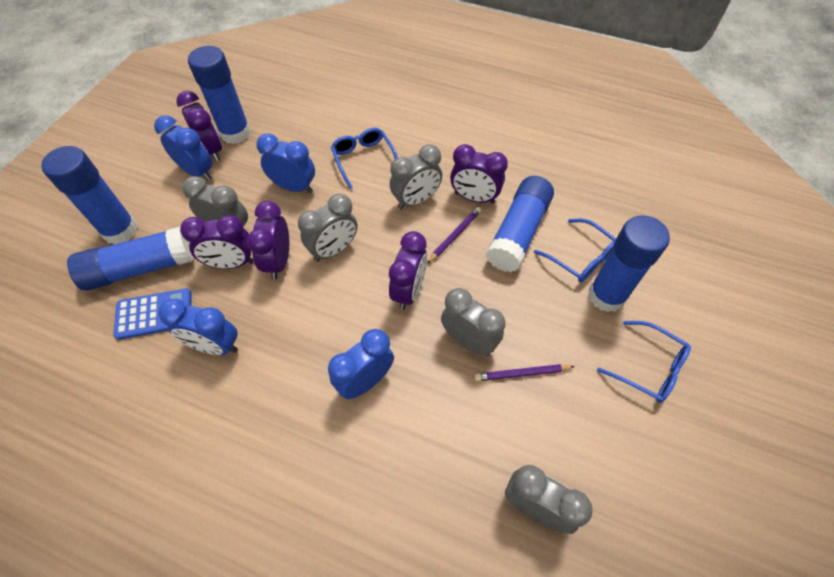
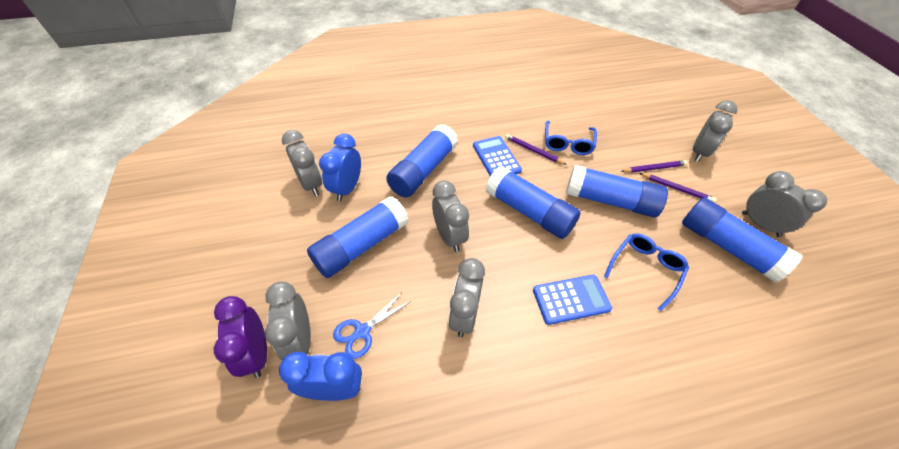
blue calculator: 1 -> 2
blue clock: 4 -> 2
blue glasses: 3 -> 2
blue scissors: 0 -> 1
grey clock: 5 -> 6
purple clock: 5 -> 1
purple pencil: 2 -> 3

